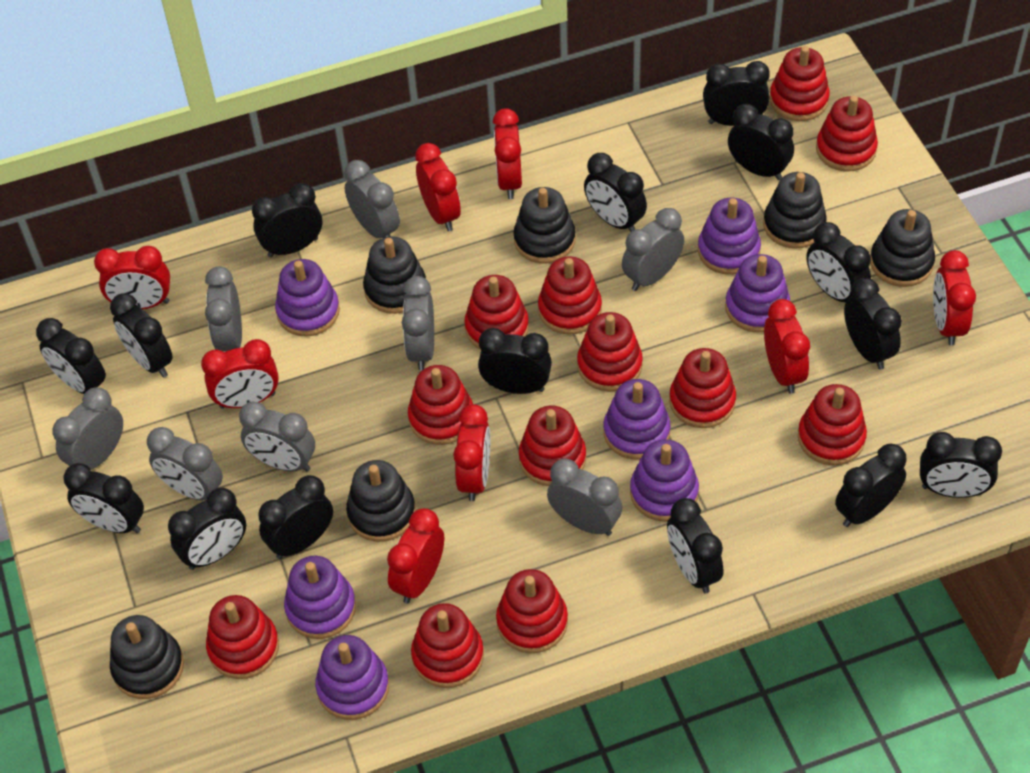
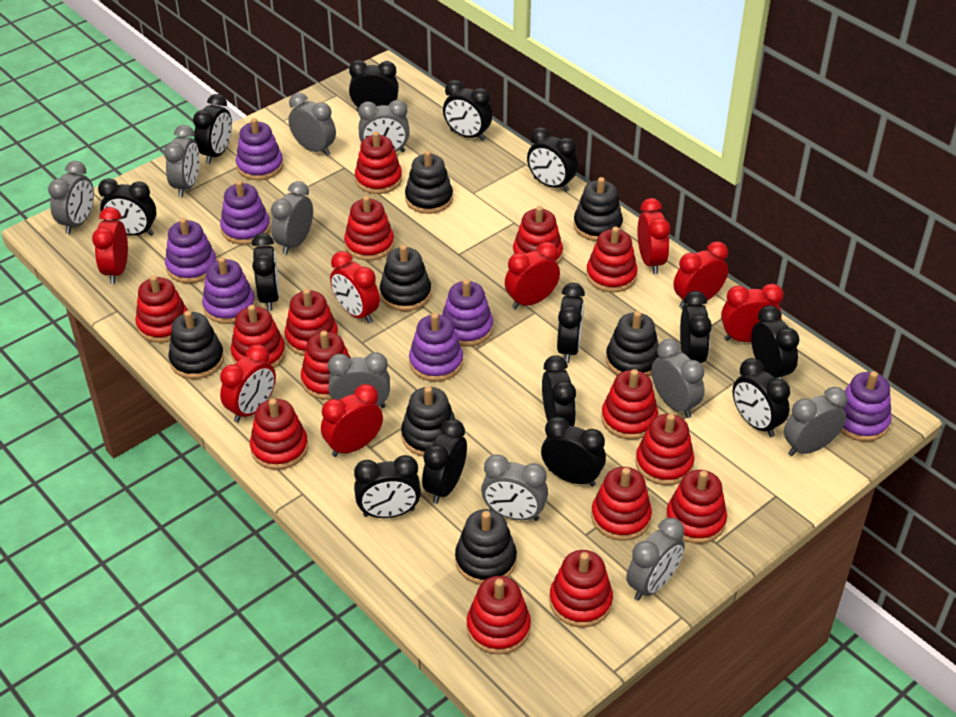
black clock: 15 -> 14
black stacking toy: 6 -> 7
grey clock: 8 -> 10
red stacking toy: 12 -> 15

